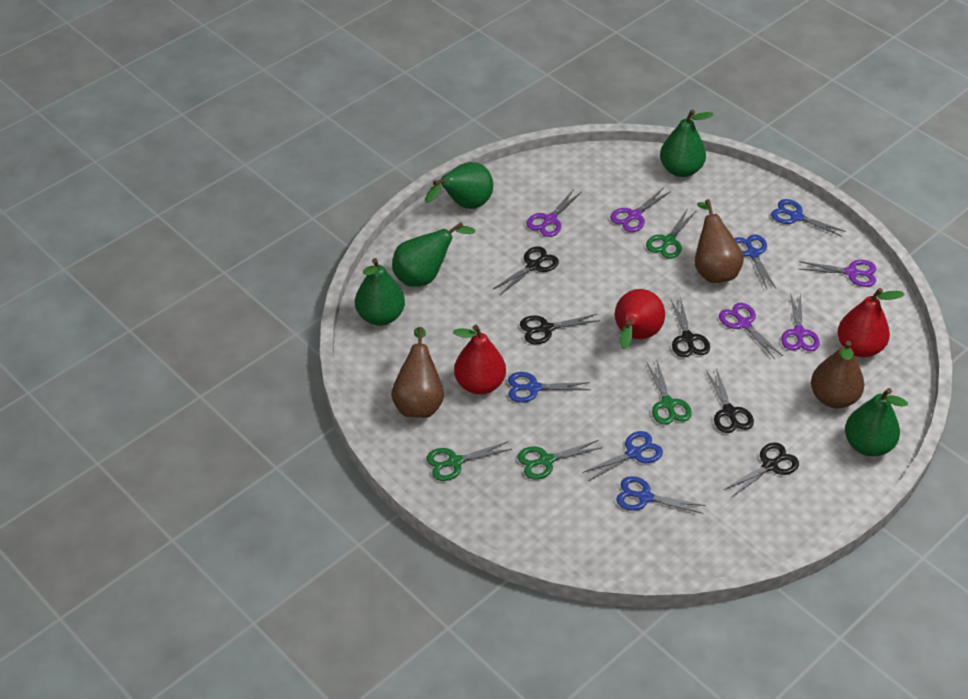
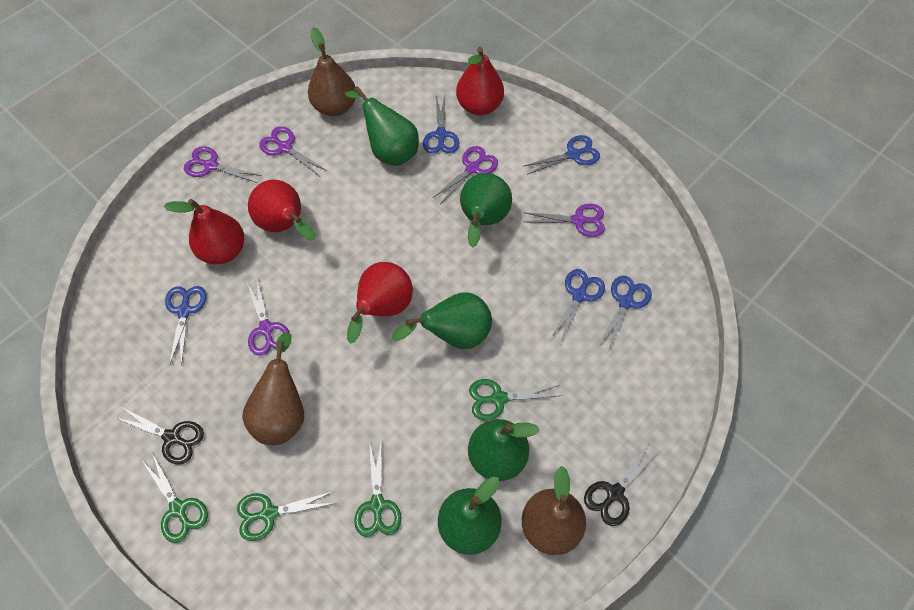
black scissors: 5 -> 2
red pear: 3 -> 4

